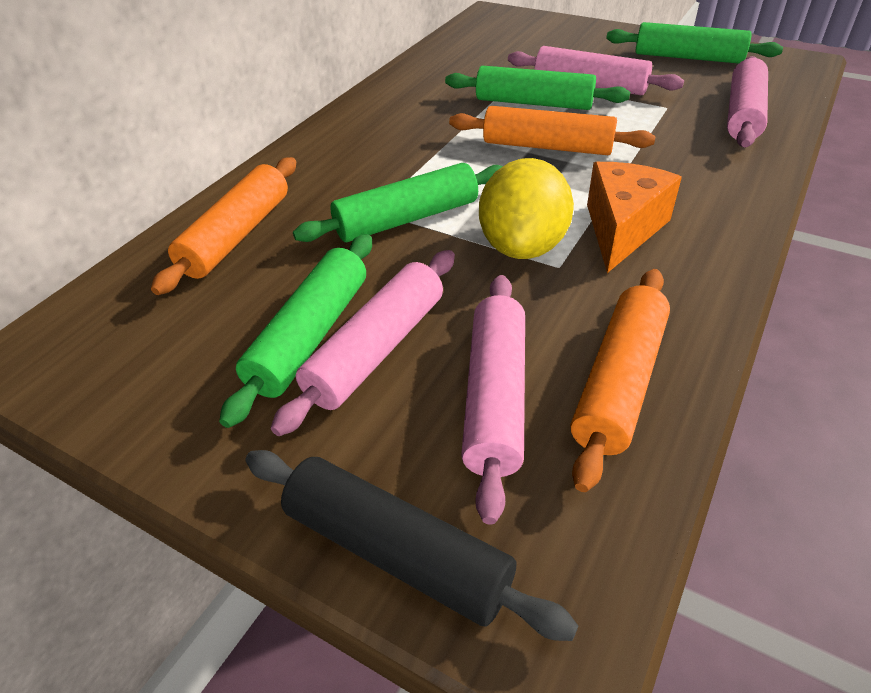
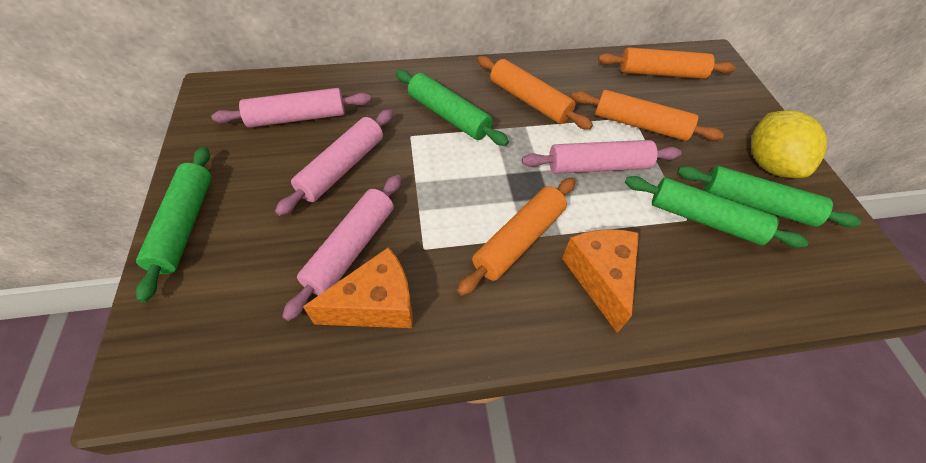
black rolling pin: 1 -> 0
orange cheese: 1 -> 2
orange rolling pin: 3 -> 4

